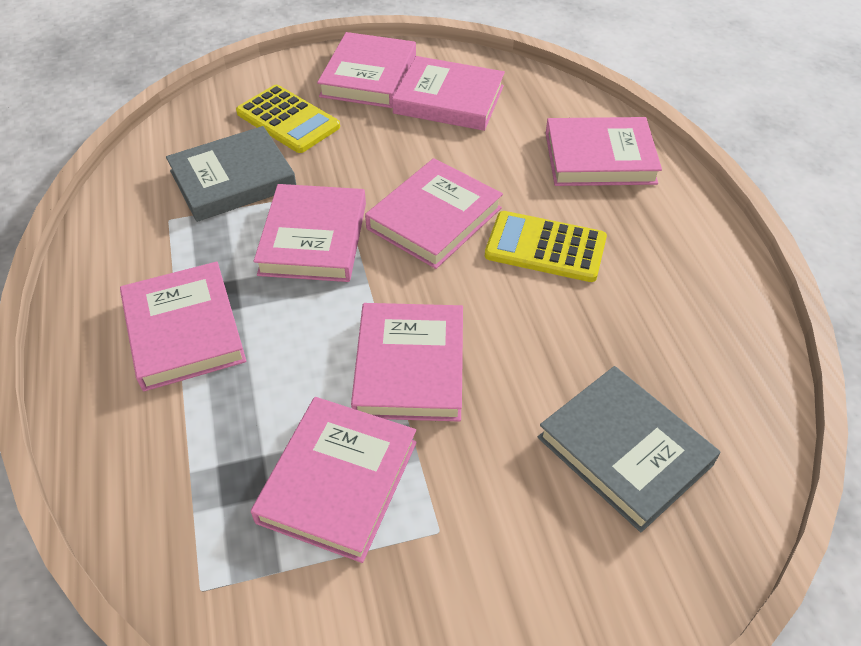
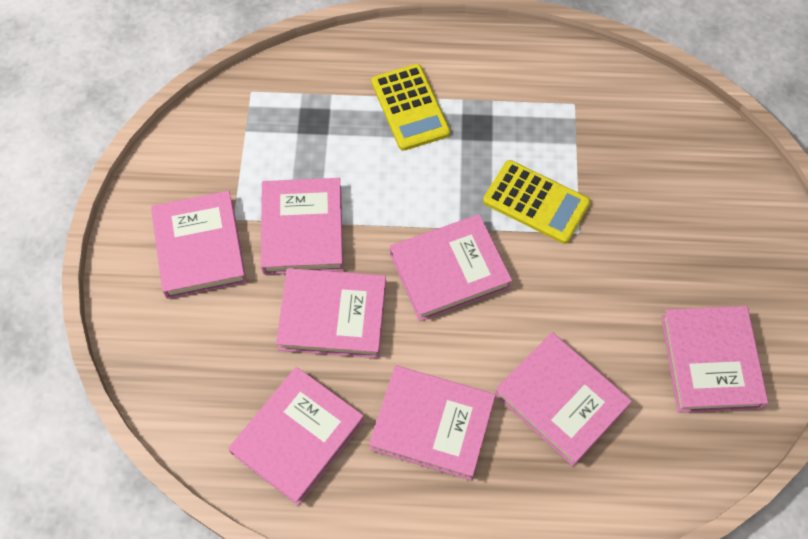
grey book: 2 -> 0

